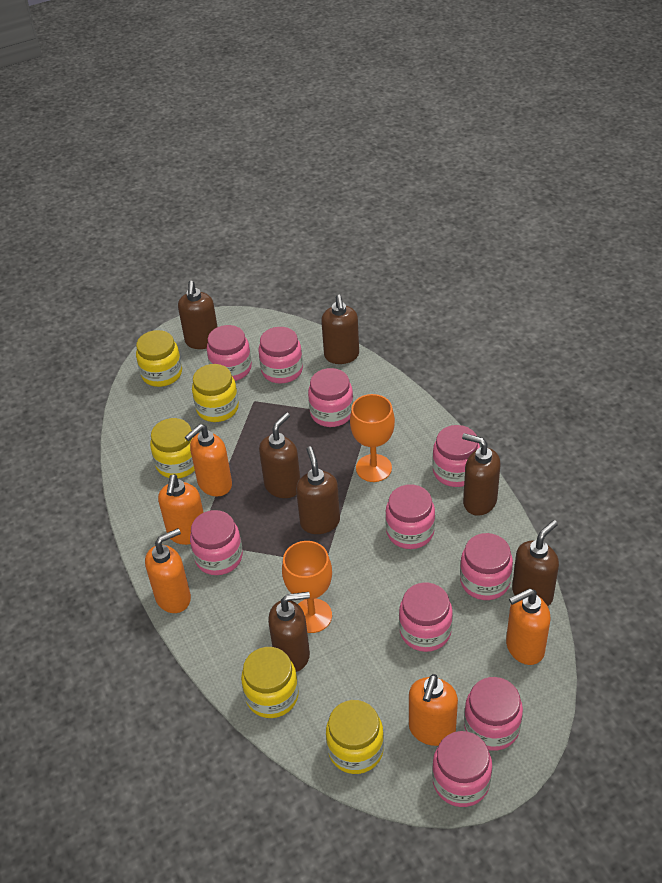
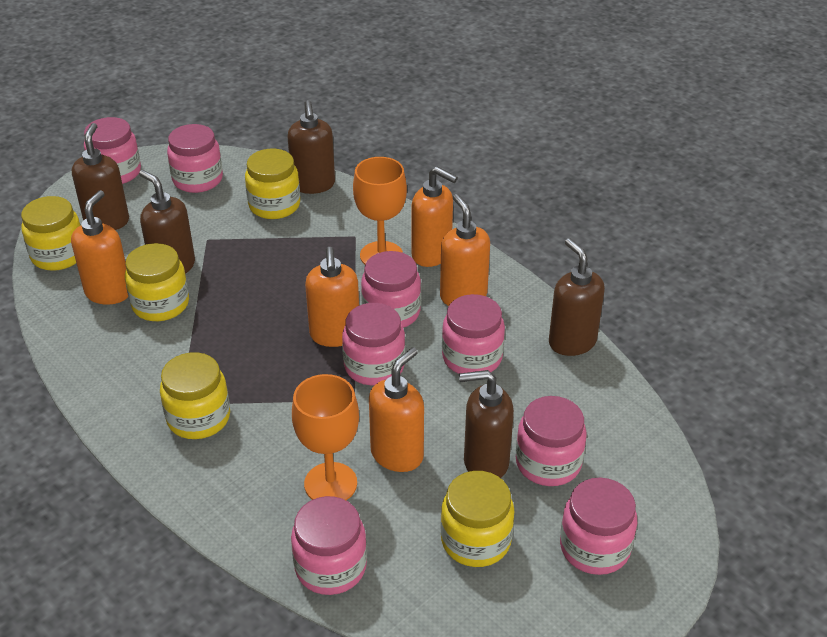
brown soap dispenser: 7 -> 5
pink jar: 10 -> 8

